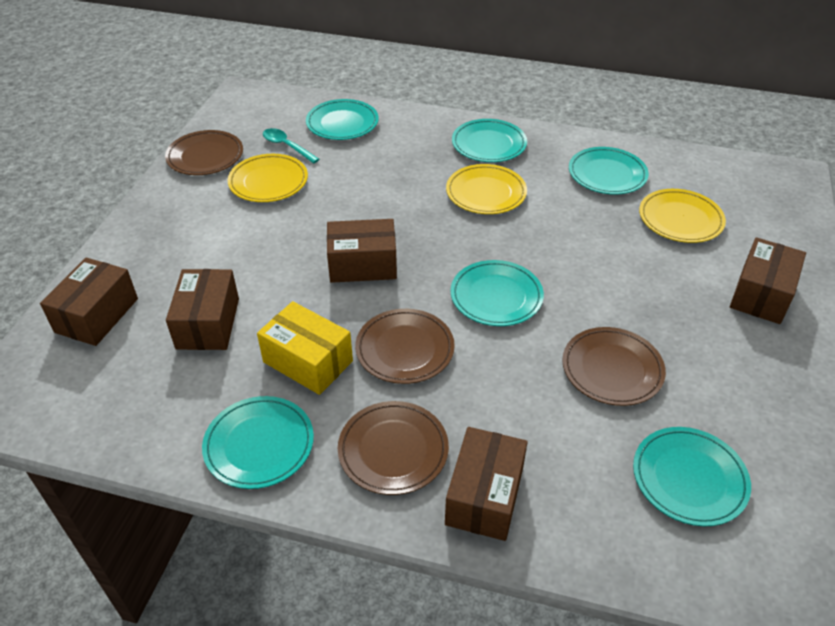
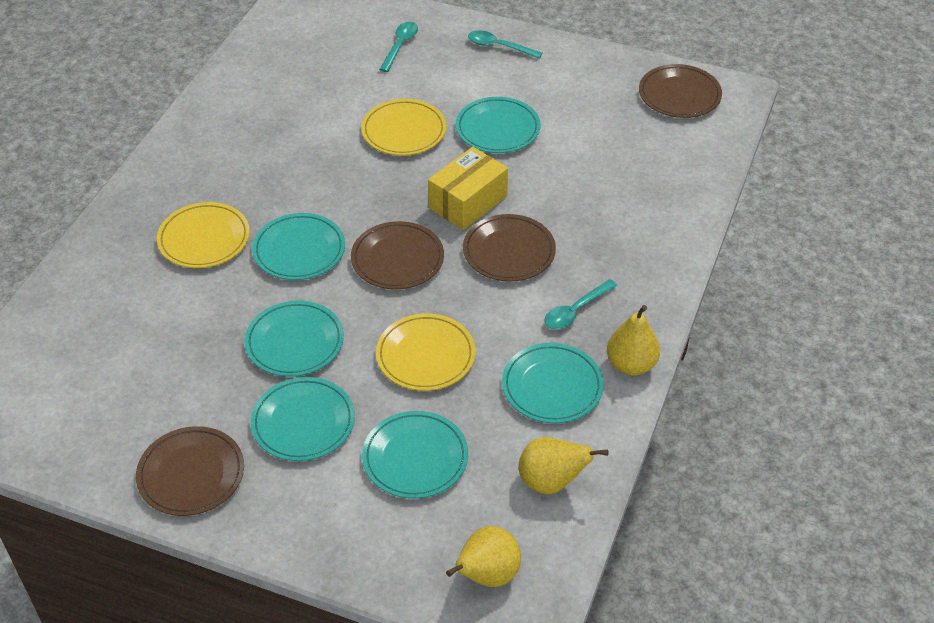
brown box: 5 -> 0
turquoise spoon: 1 -> 3
yellow pear: 0 -> 3

